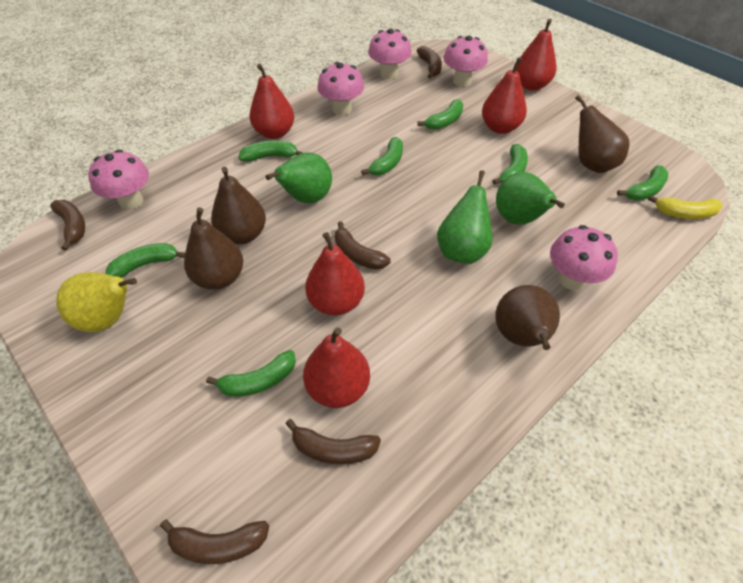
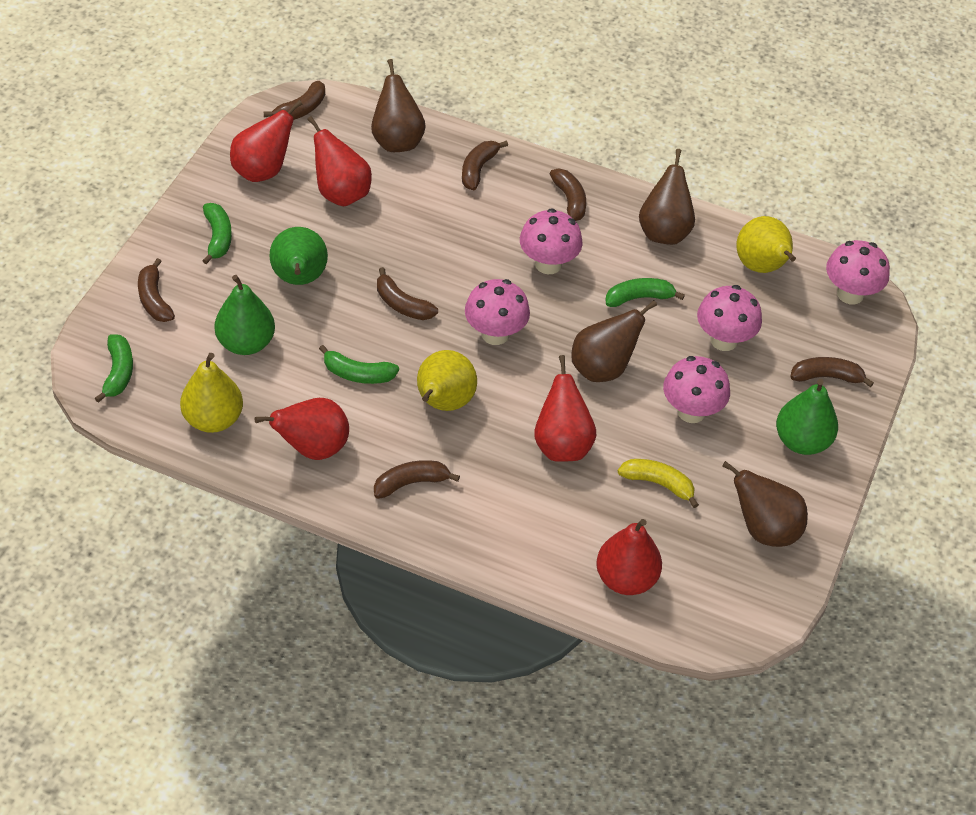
brown banana: 5 -> 7
green banana: 7 -> 4
yellow pear: 1 -> 3

